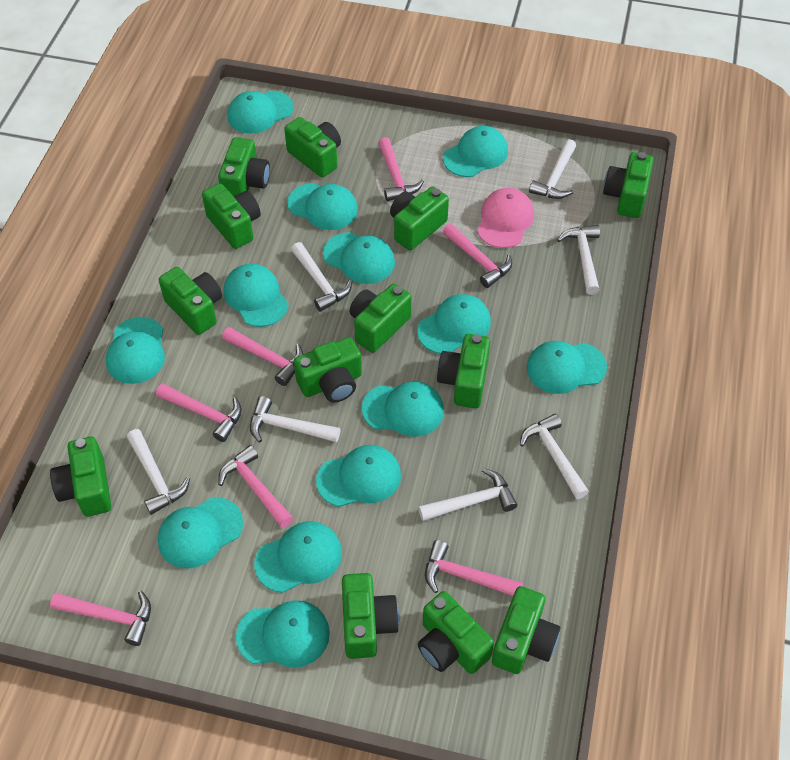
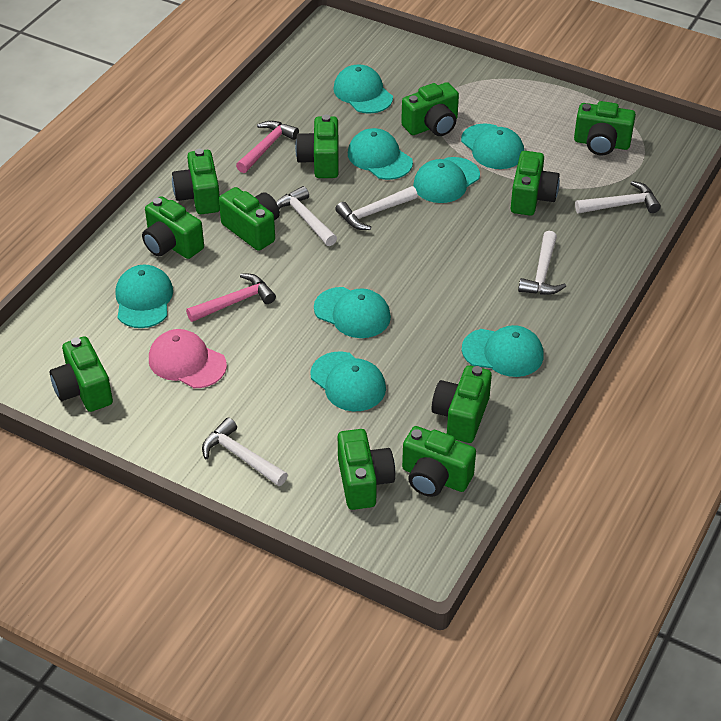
green camera: 13 -> 11
pink hammer: 7 -> 2
turquoise cap: 13 -> 8
white hammer: 7 -> 5

